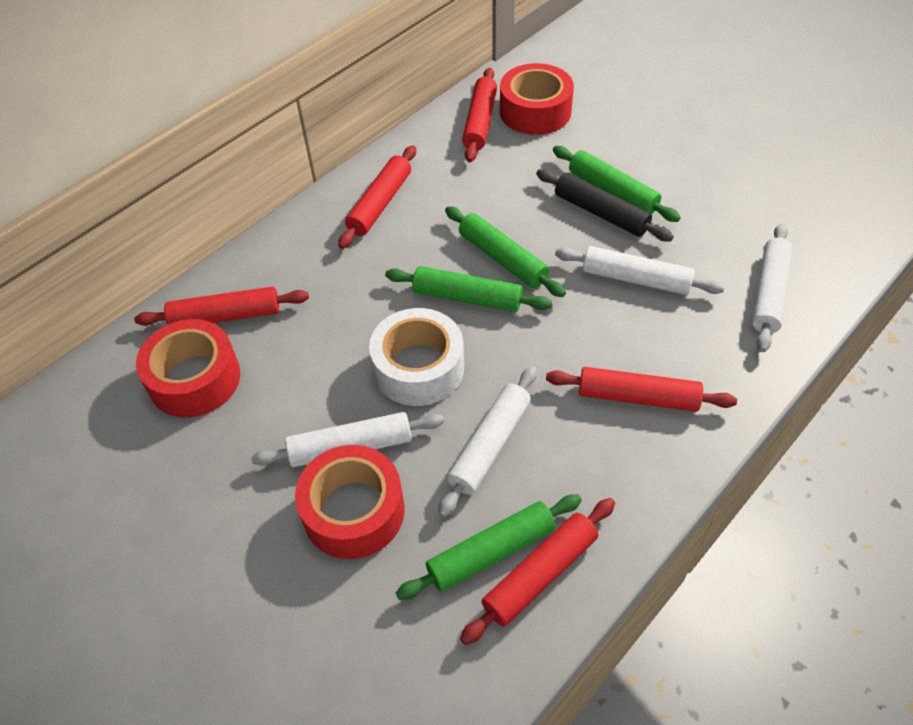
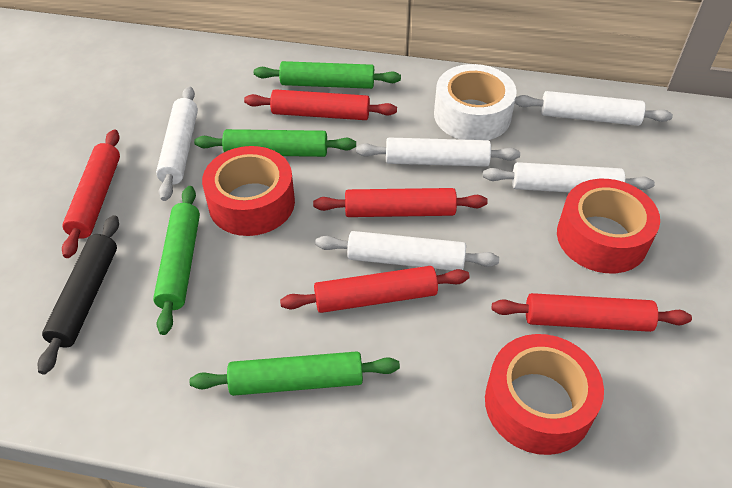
white rolling pin: 4 -> 5

